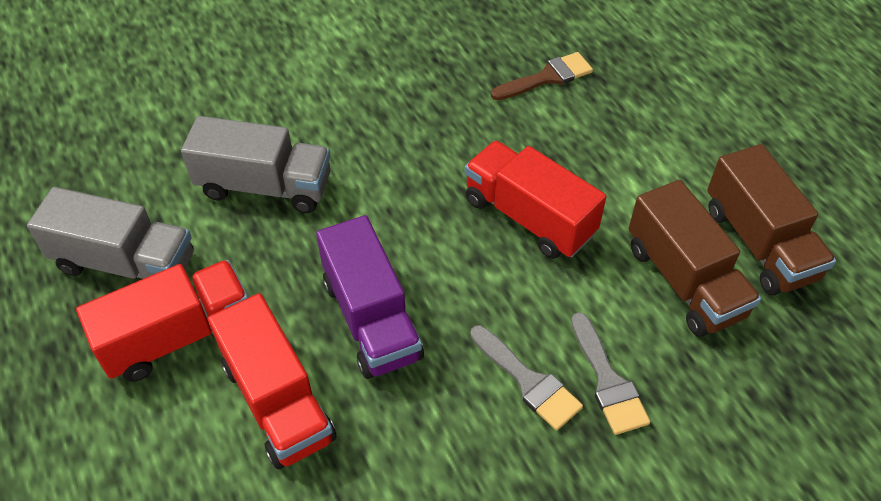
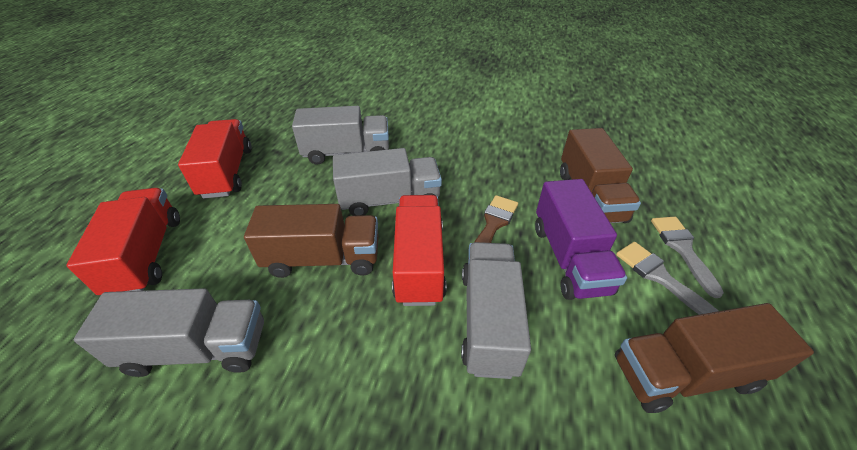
brown truck: 2 -> 3
grey truck: 2 -> 4

